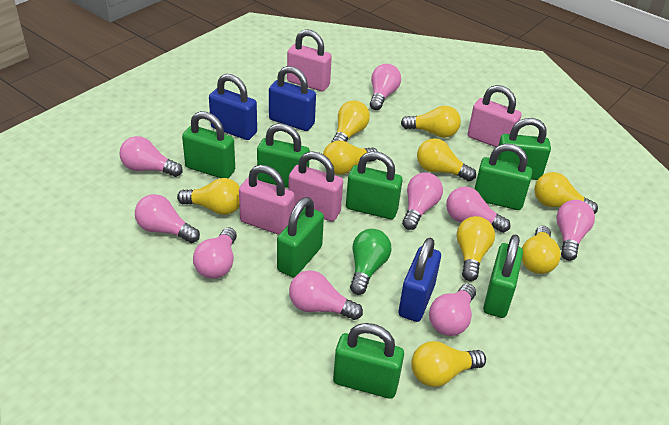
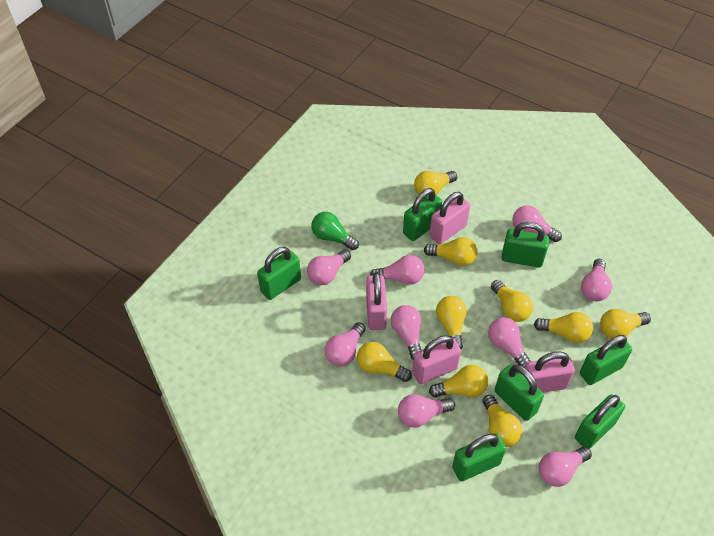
blue padlock: 3 -> 0
green padlock: 8 -> 7

